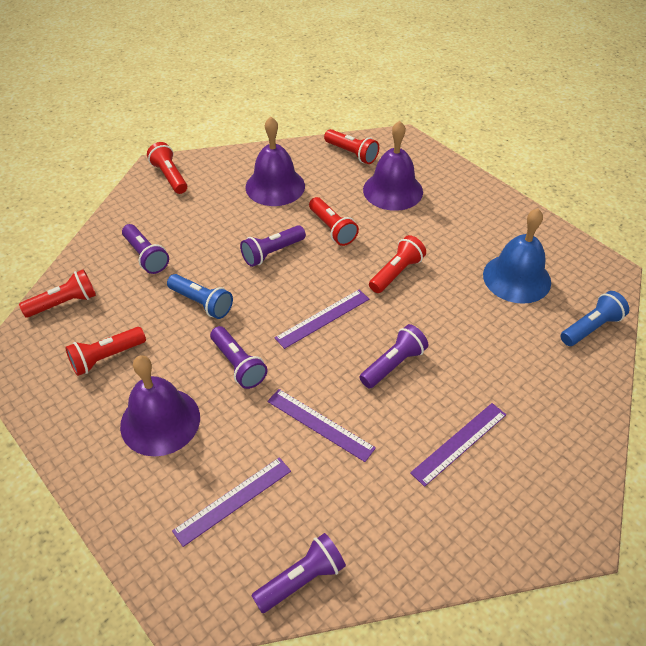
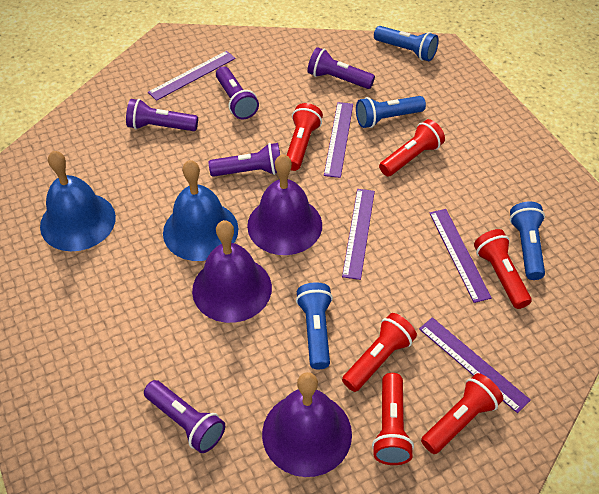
blue bell: 1 -> 2
blue flashlight: 2 -> 4
purple ruler: 4 -> 5

